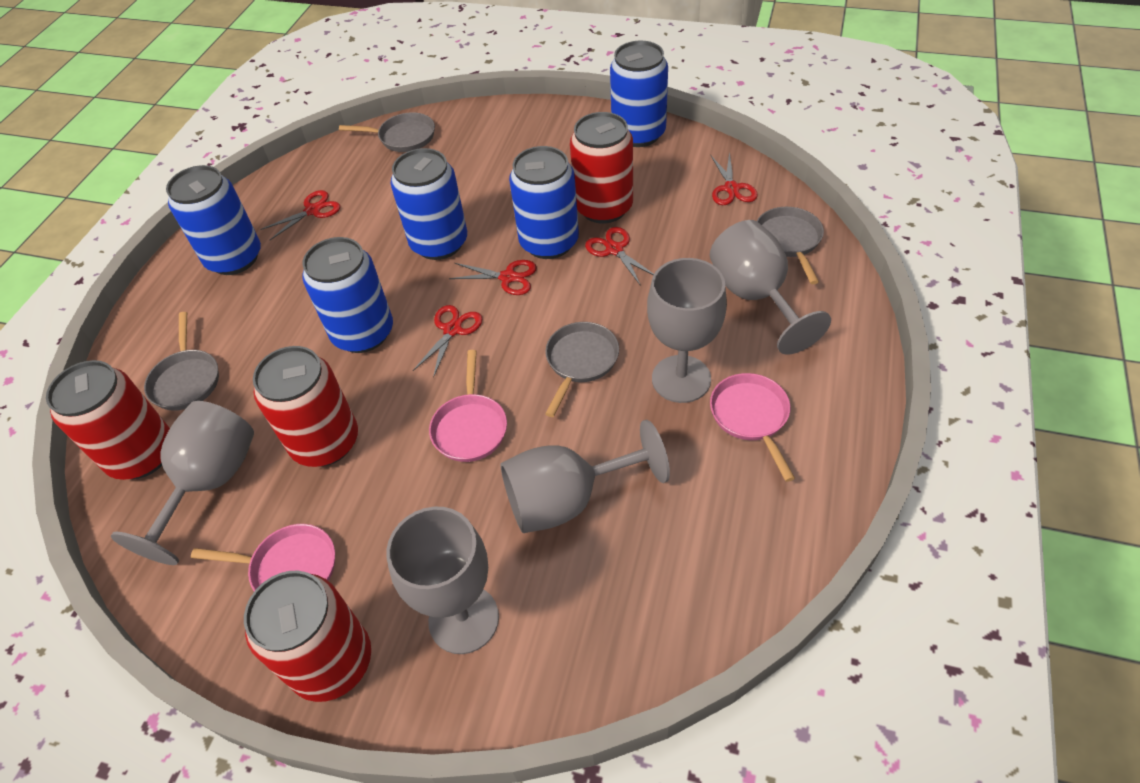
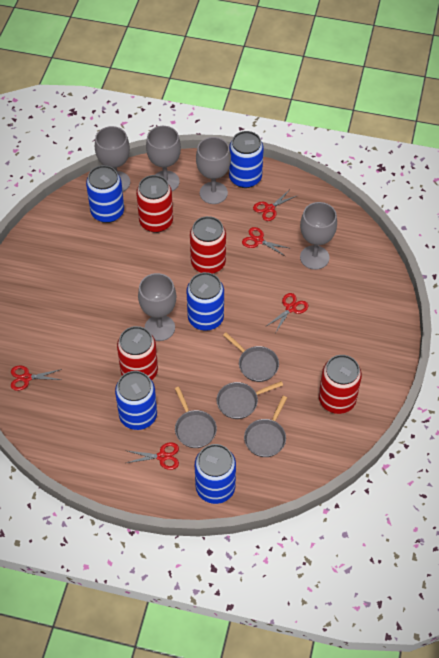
pink pan: 3 -> 0

